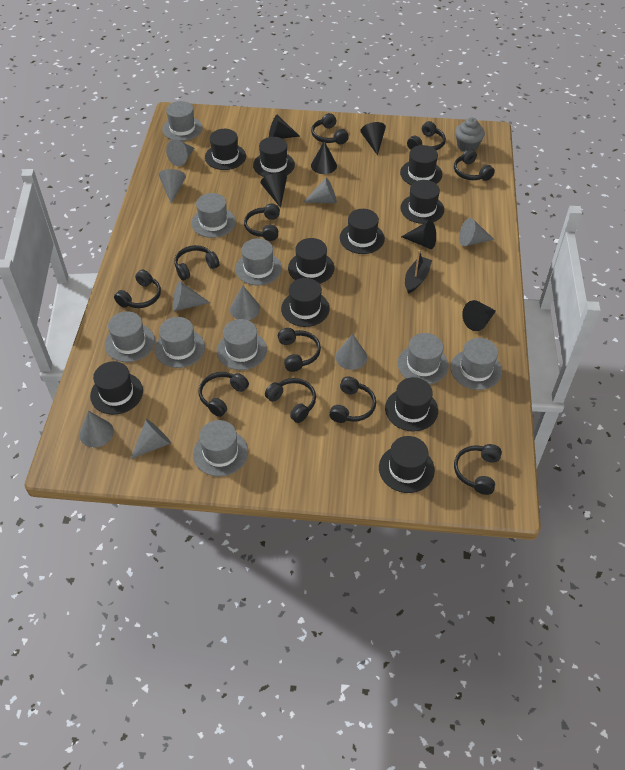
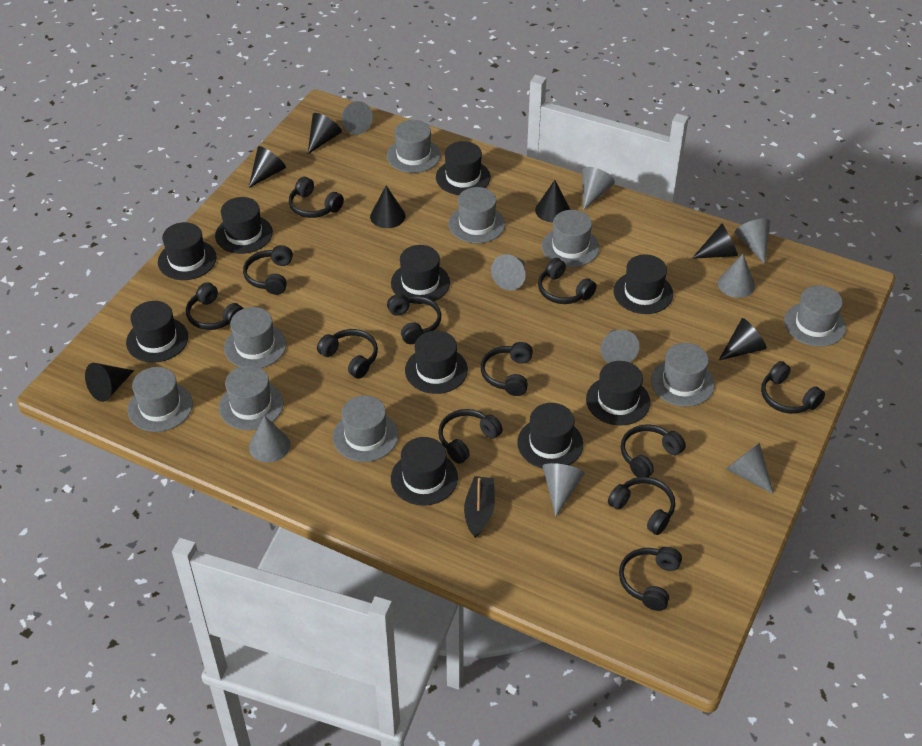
black cone: 6 -> 7
black headphones: 11 -> 12
grey cupcake: 1 -> 0

